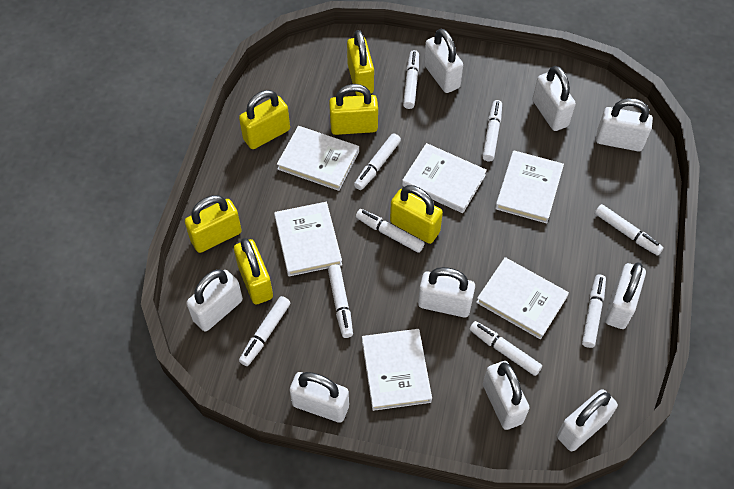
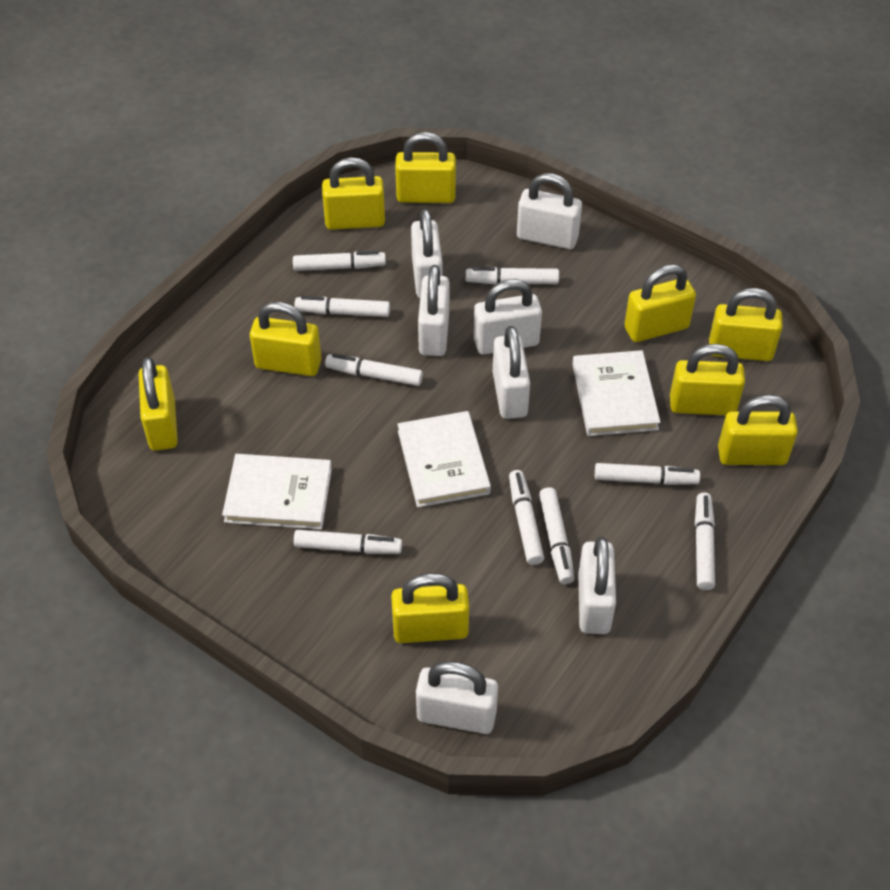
white book: 6 -> 3
white padlock: 9 -> 7
yellow padlock: 6 -> 9

